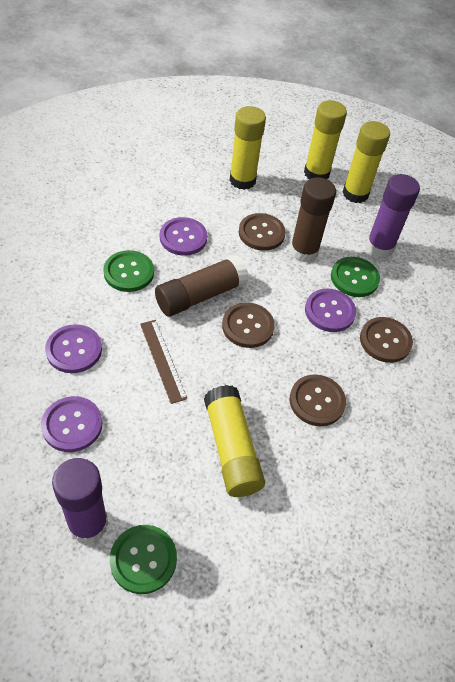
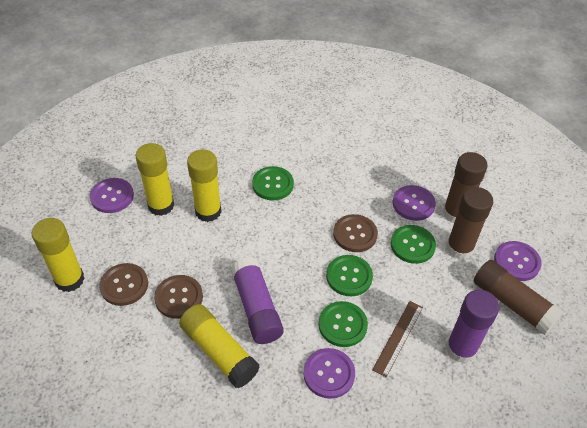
brown button: 4 -> 3
brown glue stick: 2 -> 3
green button: 3 -> 4

